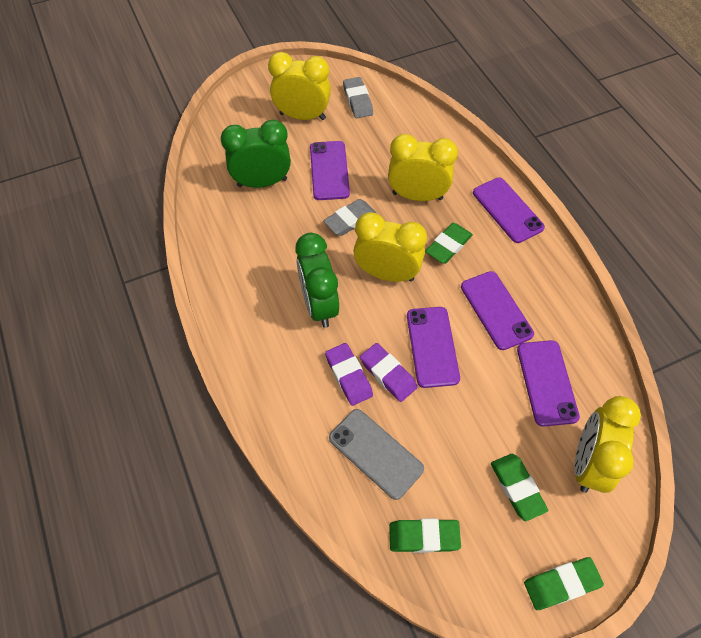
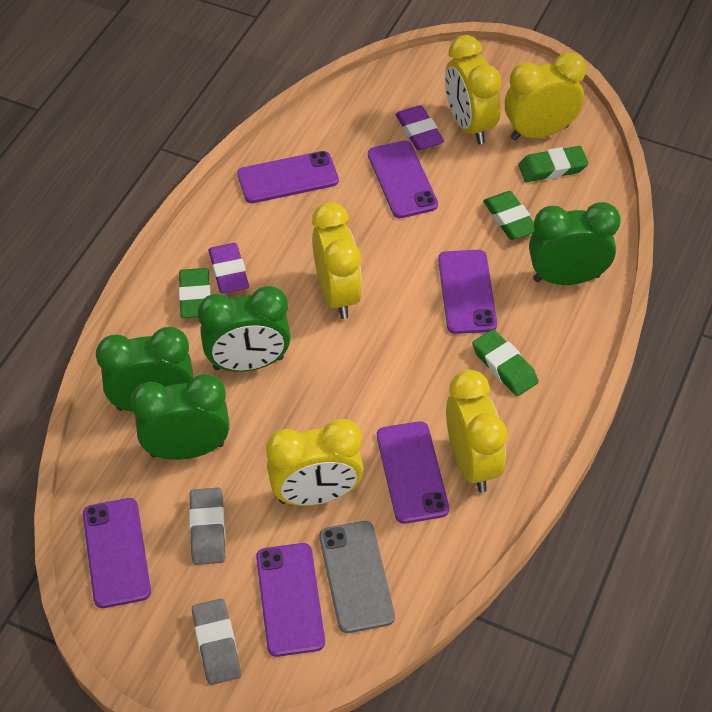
green clock: 2 -> 4
purple phone: 5 -> 6
yellow clock: 4 -> 5

